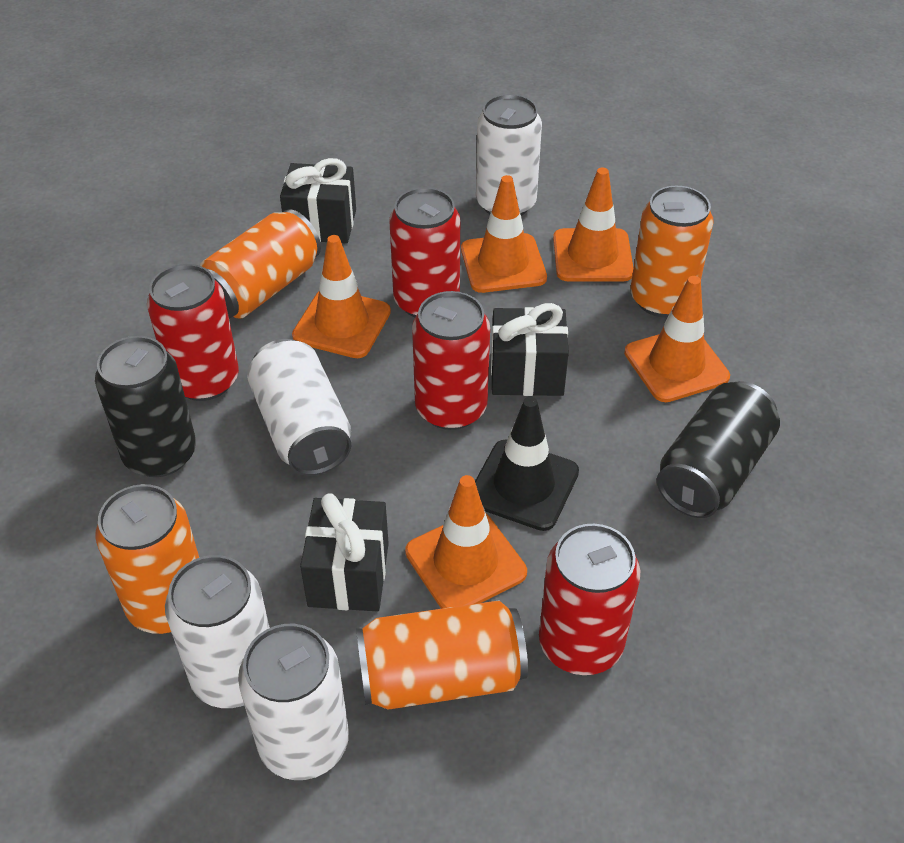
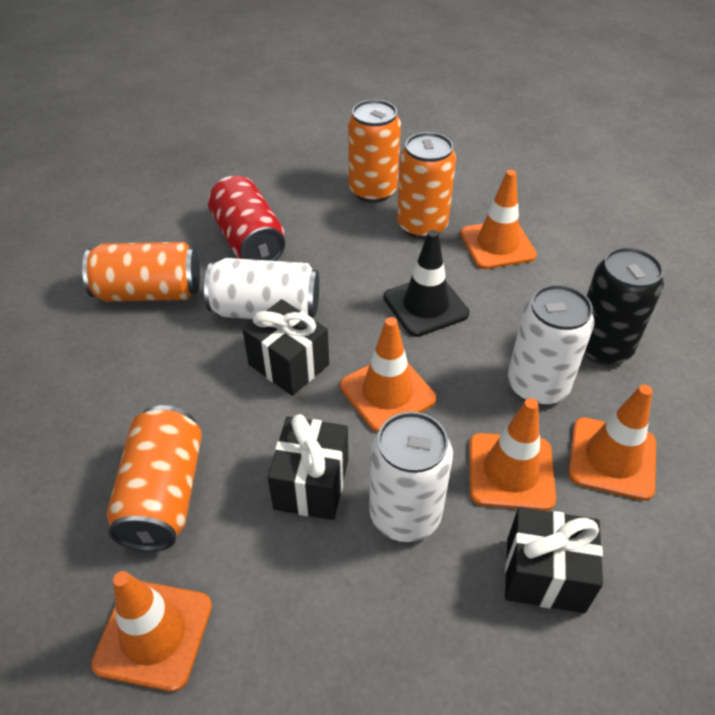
black can: 2 -> 1
red can: 4 -> 1
white can: 4 -> 3

